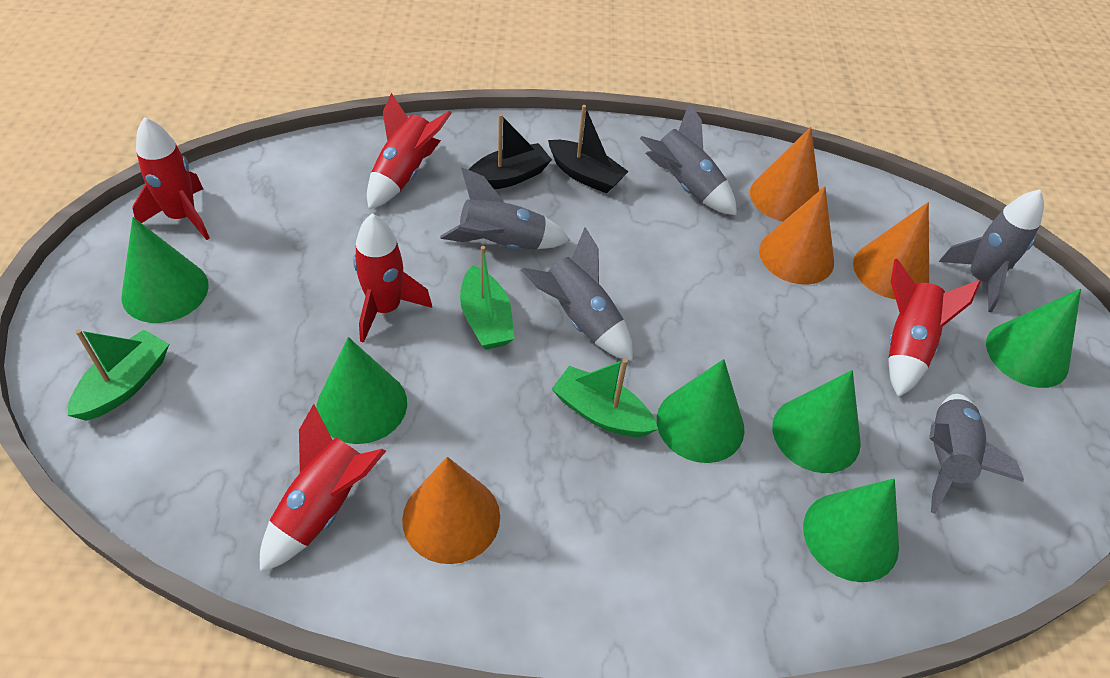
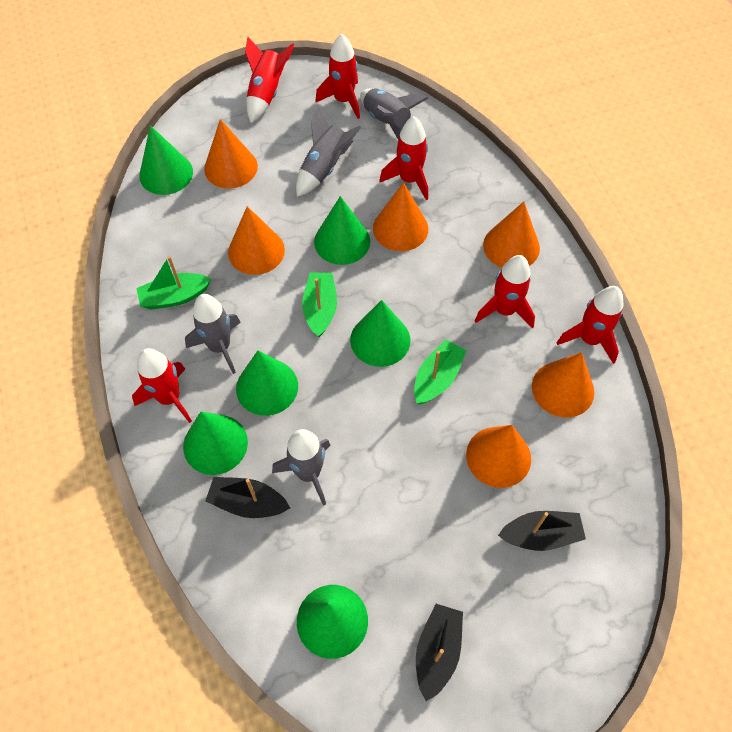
black boat: 2 -> 3
grey rocket: 5 -> 4
orange cone: 4 -> 6
red rocket: 5 -> 6

